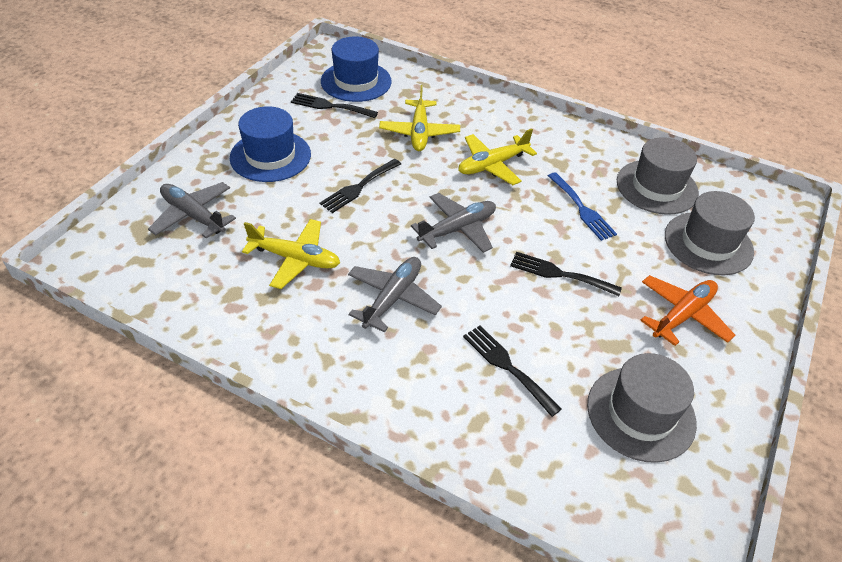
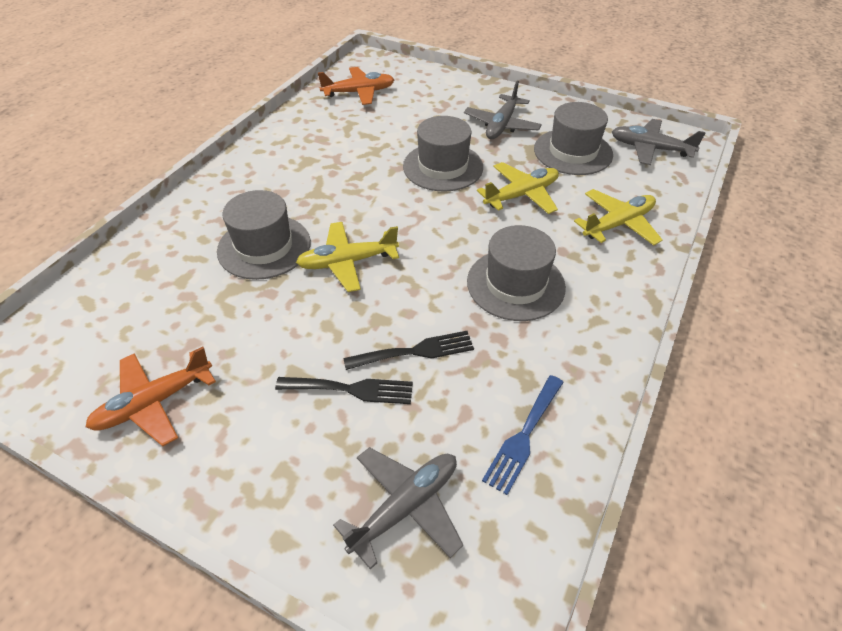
black fork: 4 -> 2
blue hat: 2 -> 0
grey hat: 3 -> 4
orange plane: 1 -> 2

